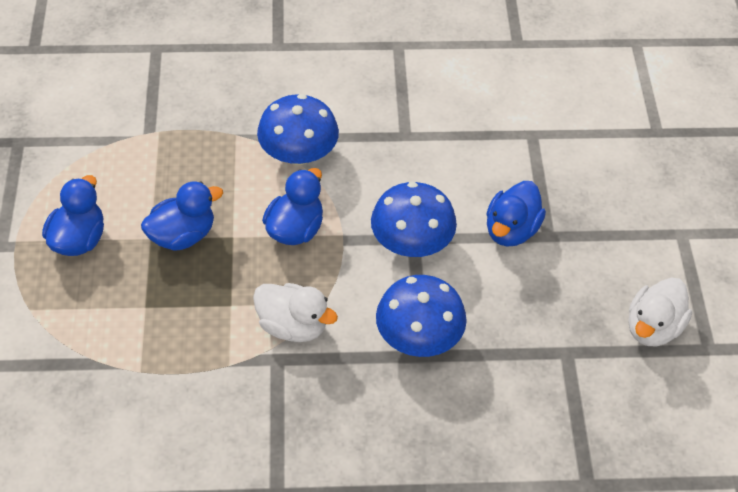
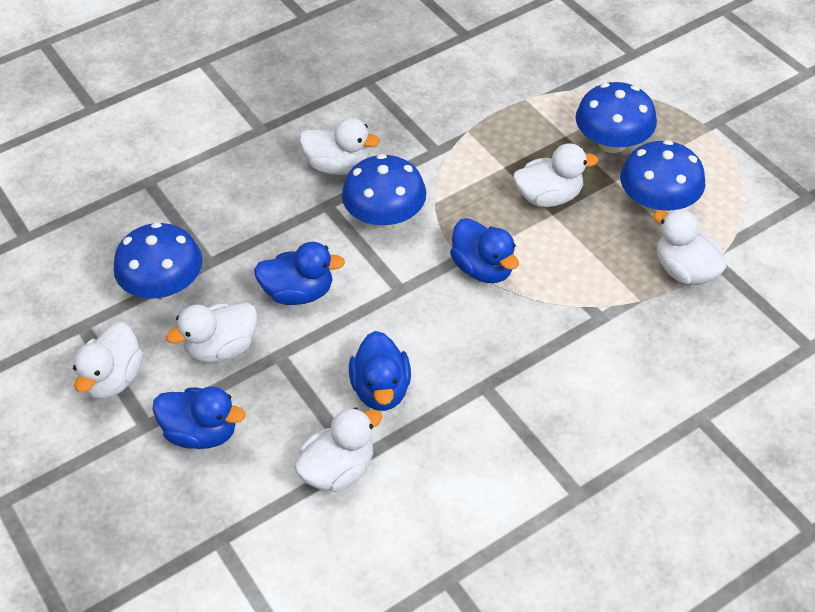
blue mushroom: 3 -> 4
white duck: 2 -> 6

